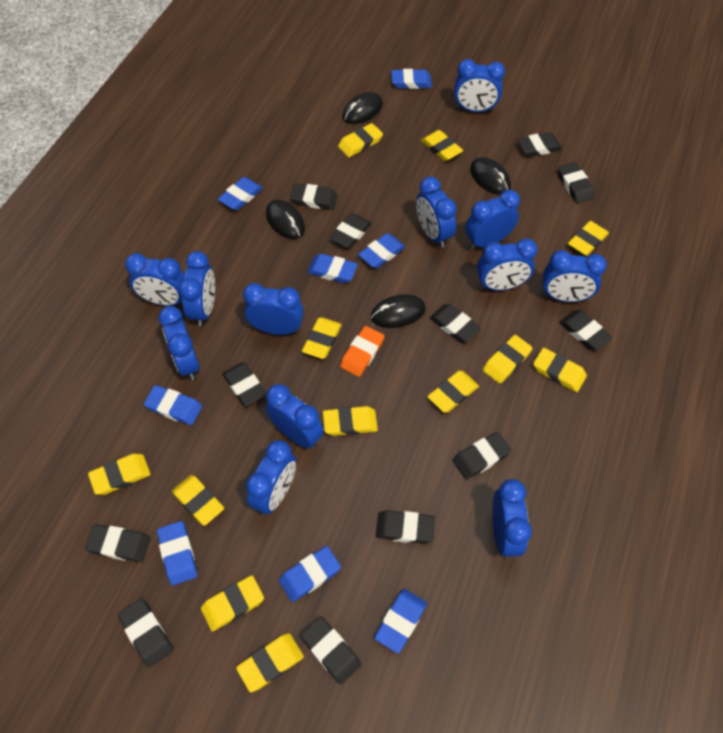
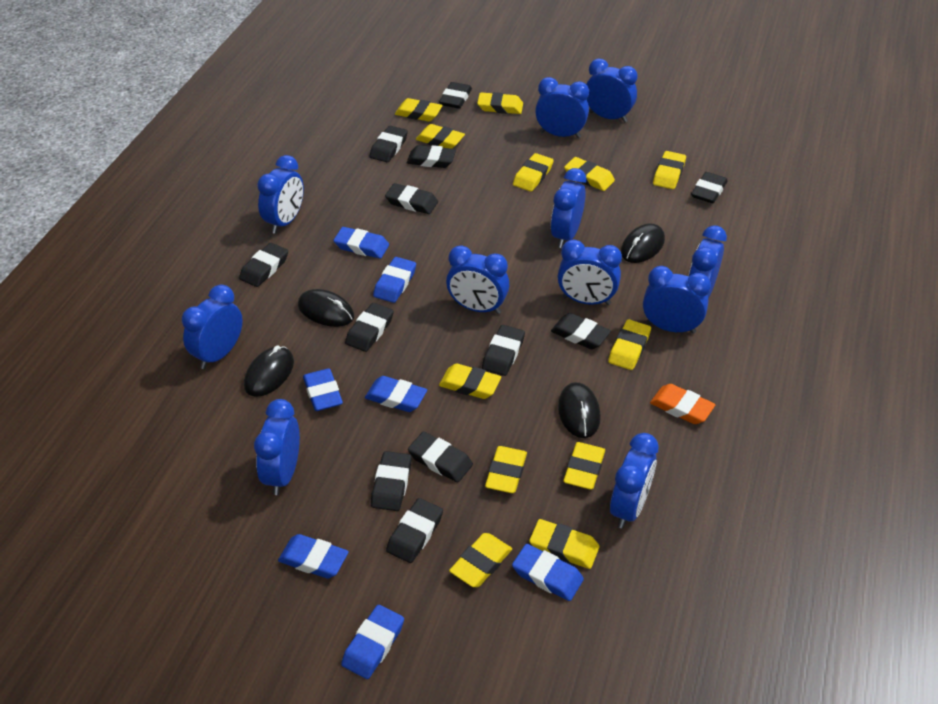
blue clock: 12 -> 11
blue eraser: 8 -> 7

